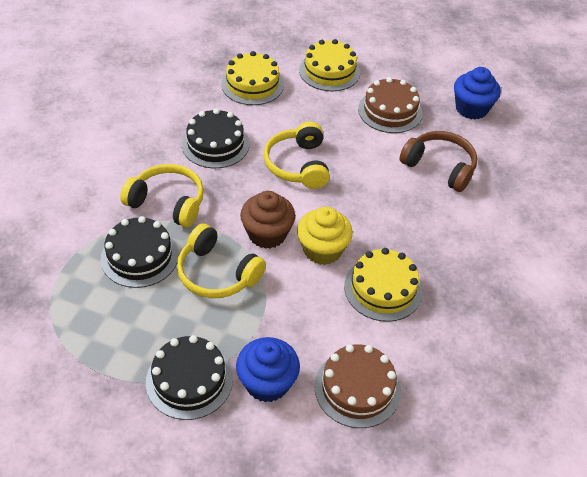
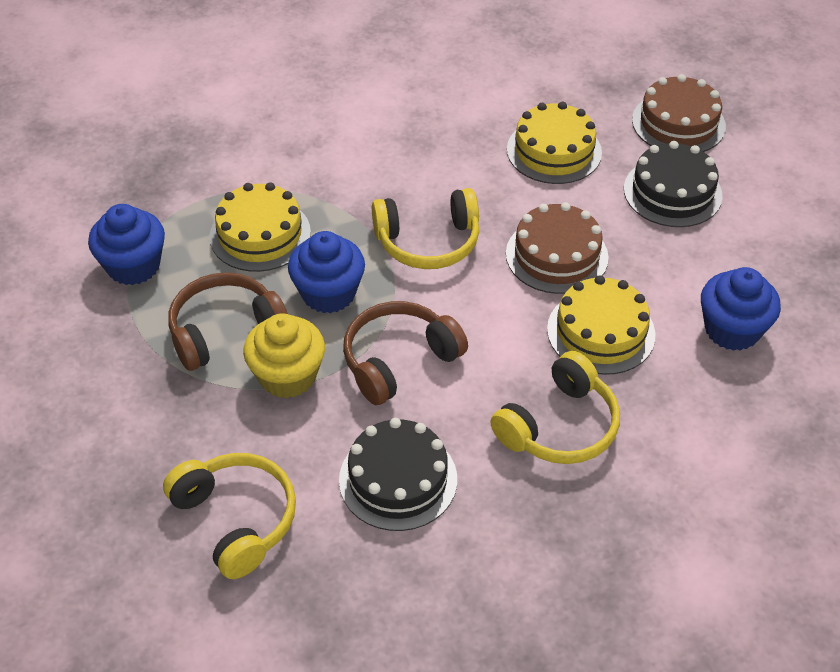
black cake: 3 -> 2
blue cupcake: 2 -> 3
brown cupcake: 1 -> 0
brown headphones: 1 -> 2

